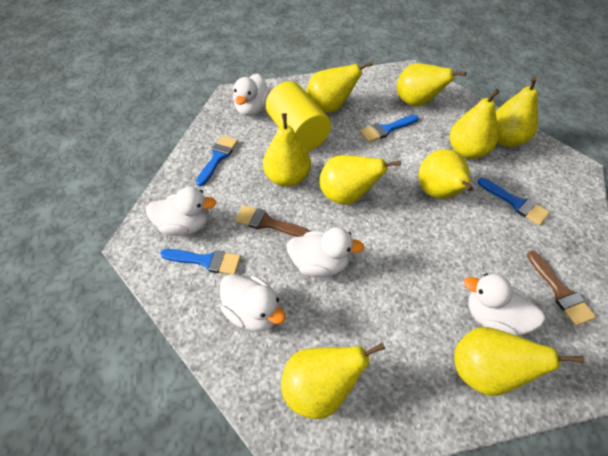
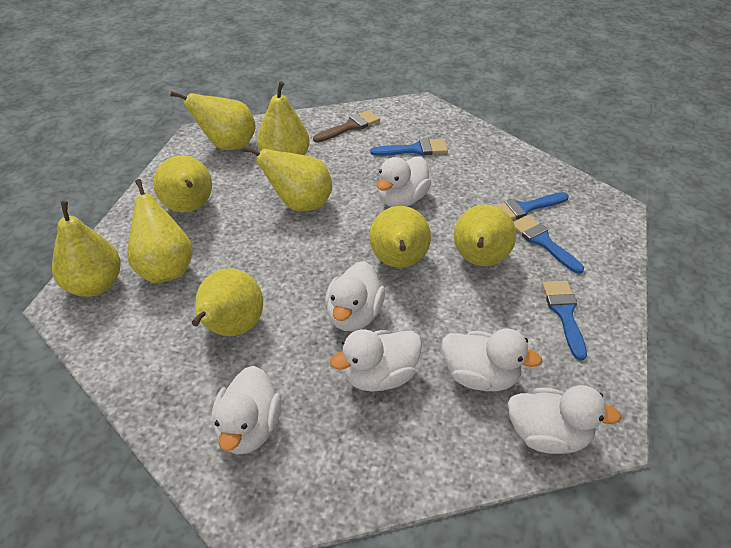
brown brush: 2 -> 1
white duck: 5 -> 6
yellow cylinder: 1 -> 0

